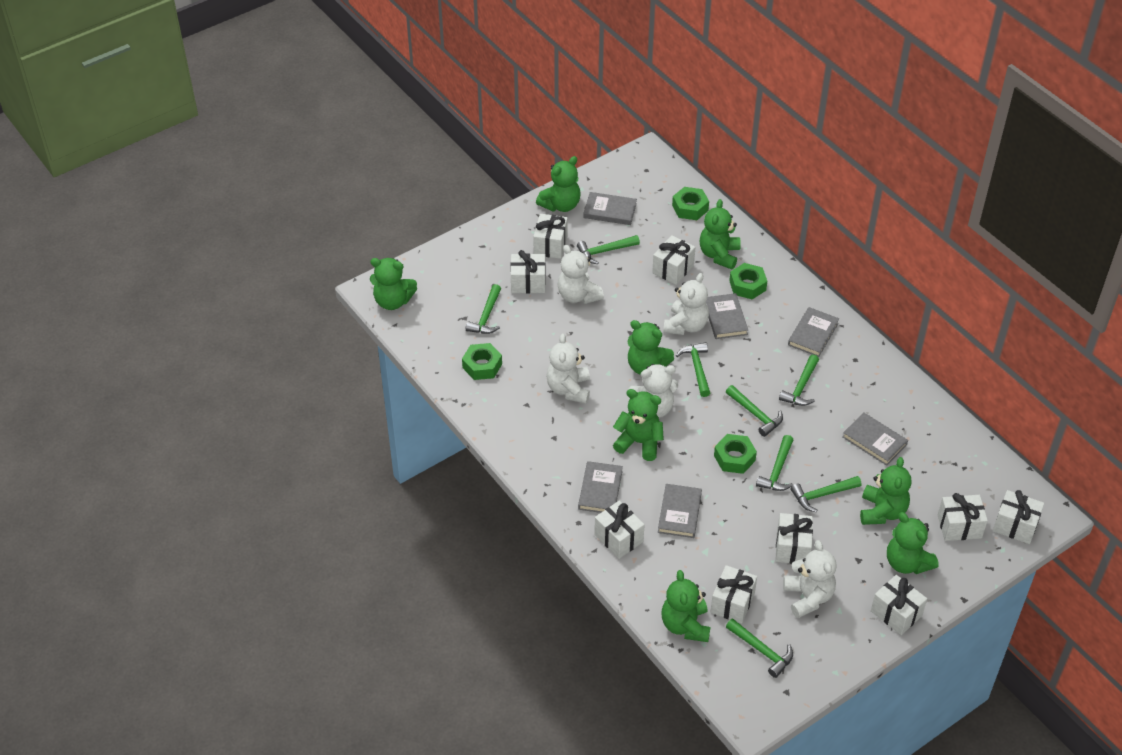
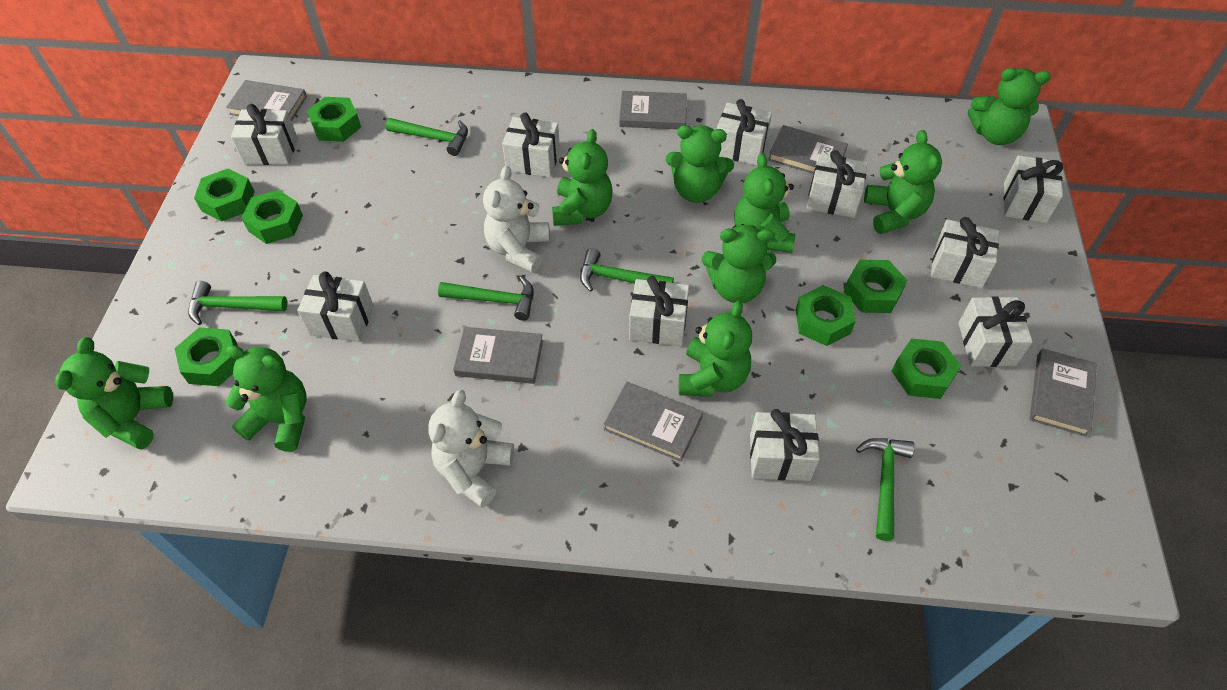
green hammer: 8 -> 5
green nut: 4 -> 7
green teddy bear: 8 -> 9
white gift: 9 -> 10
white teddy bear: 5 -> 2

